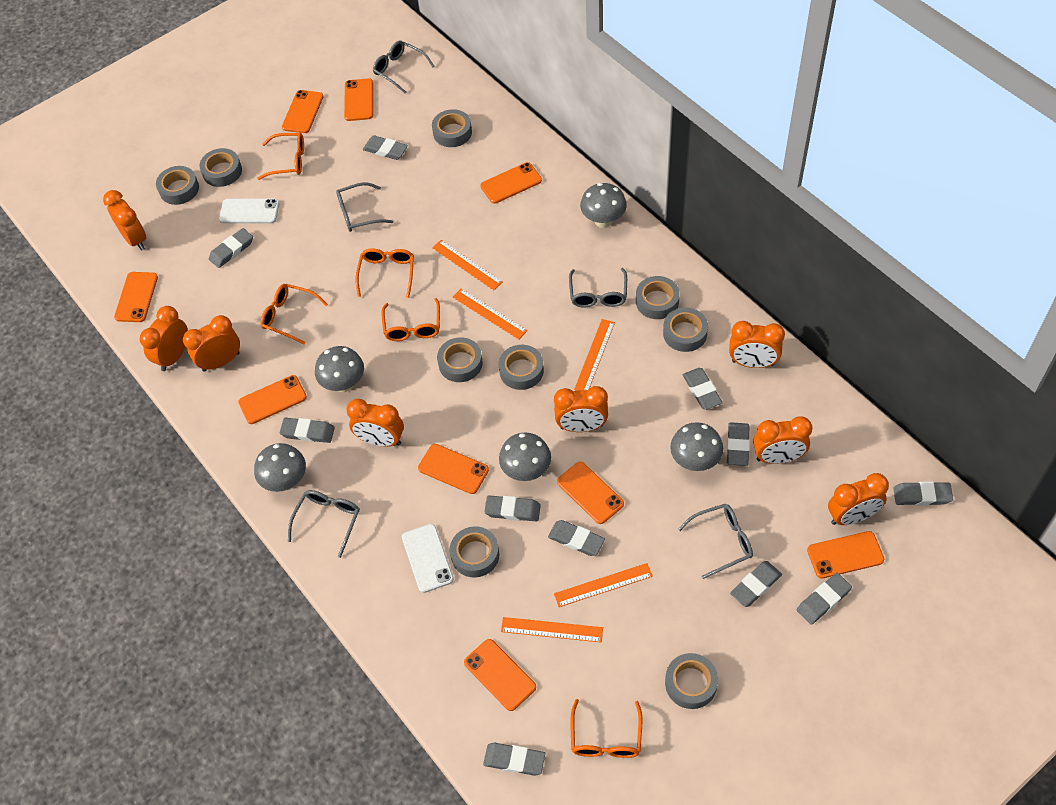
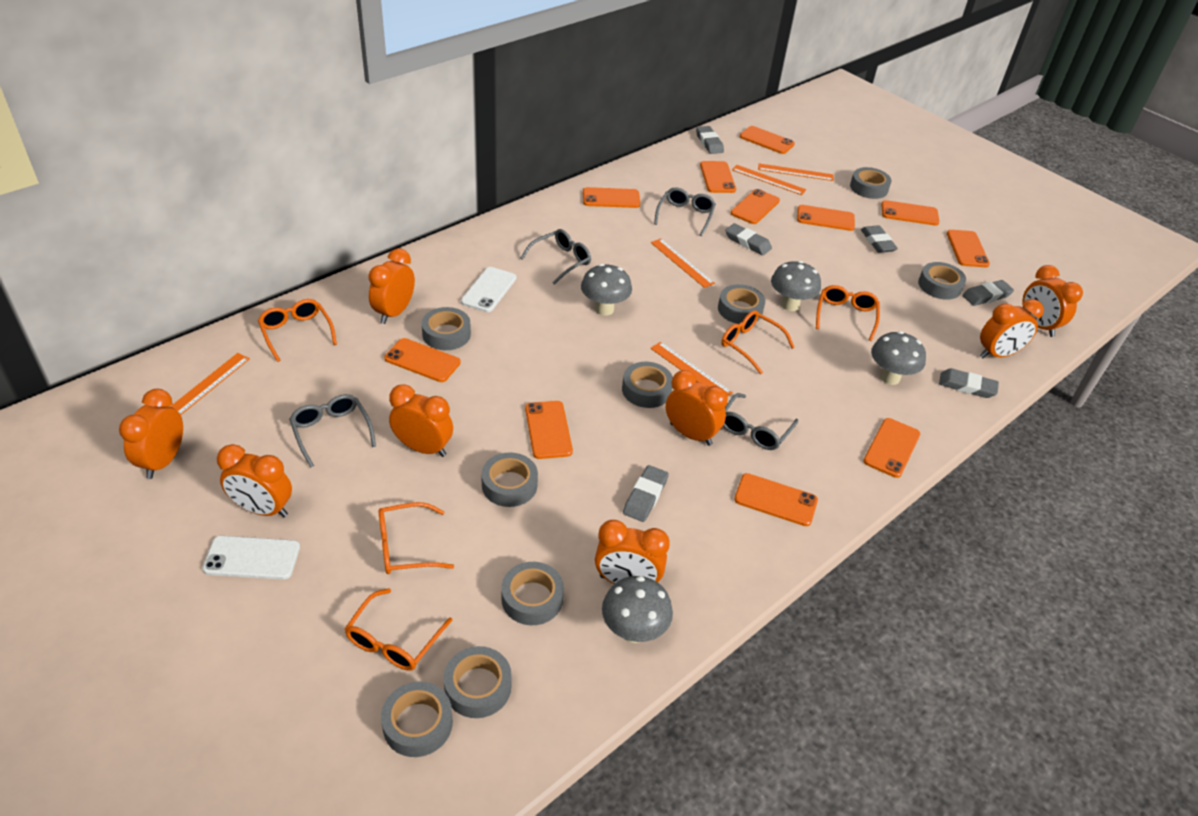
grey eraser: 11 -> 6
grey glasses: 5 -> 4
grey mushroom: 5 -> 4
orange phone: 9 -> 11

